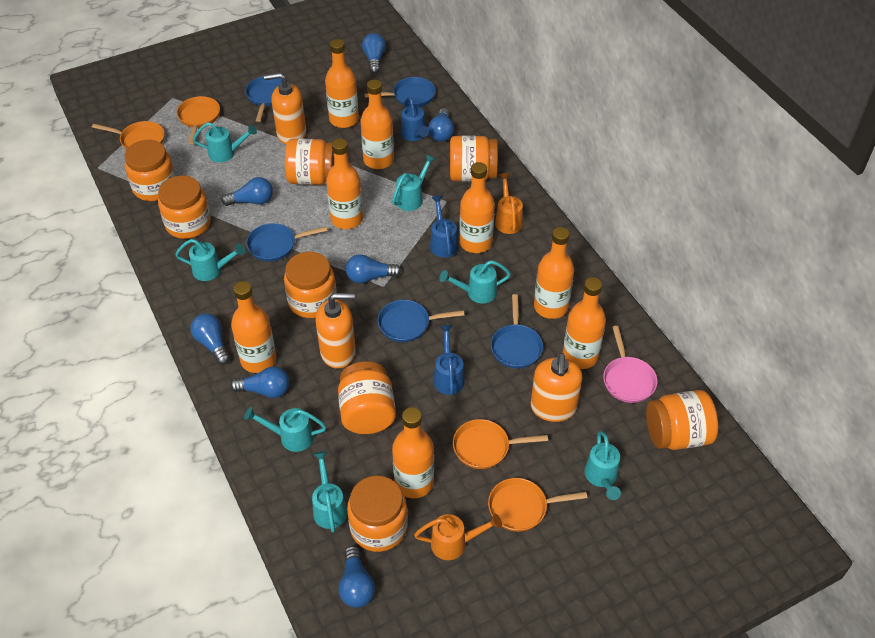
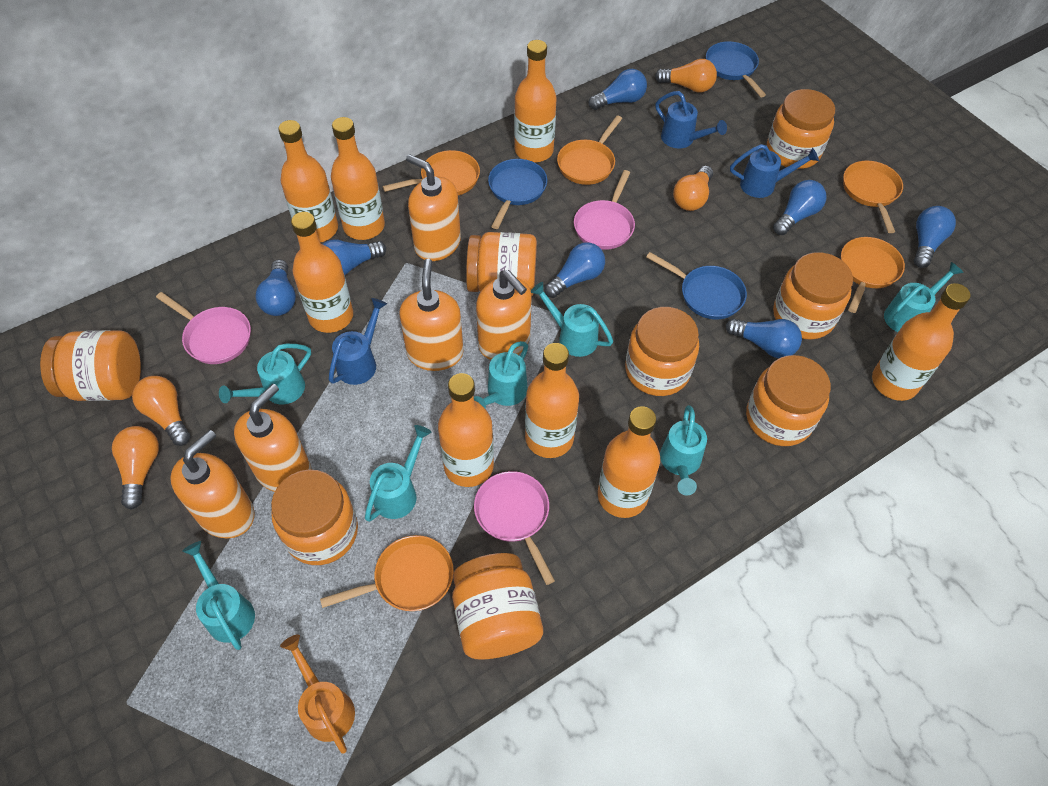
blue pan: 5 -> 3
orange light bulb: 0 -> 4
orange pan: 4 -> 5
orange soap dispenser: 3 -> 5
orange watering can: 2 -> 1
pink pan: 1 -> 3

